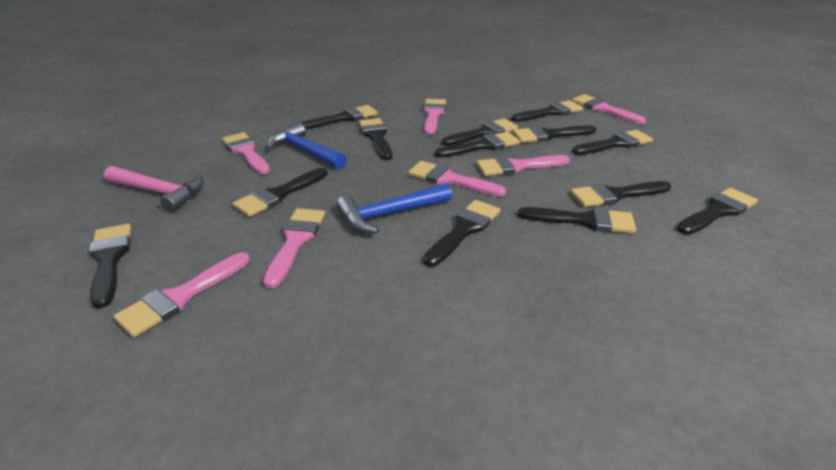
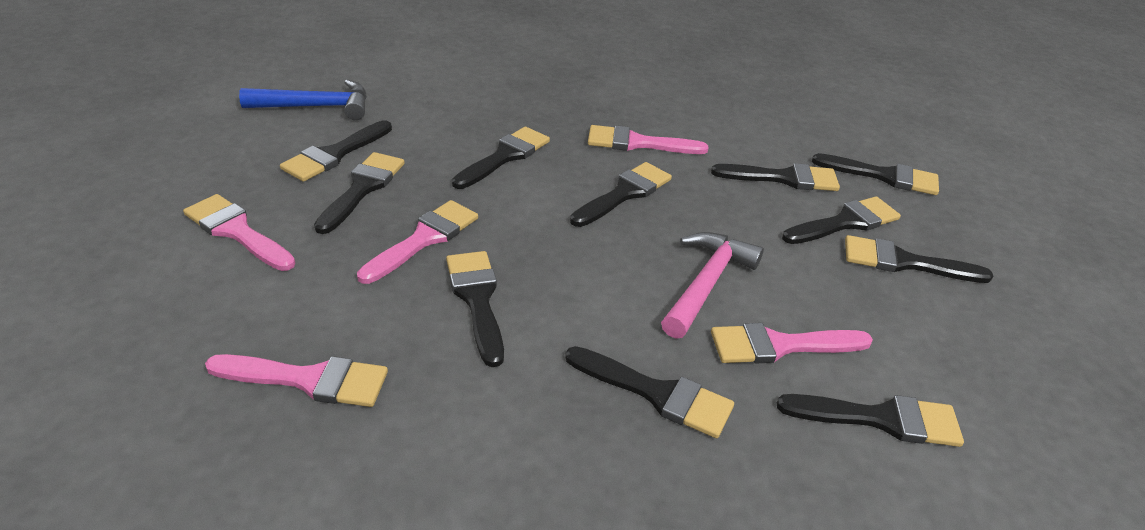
black brush: 13 -> 11
blue hammer: 2 -> 1
pink brush: 7 -> 5

